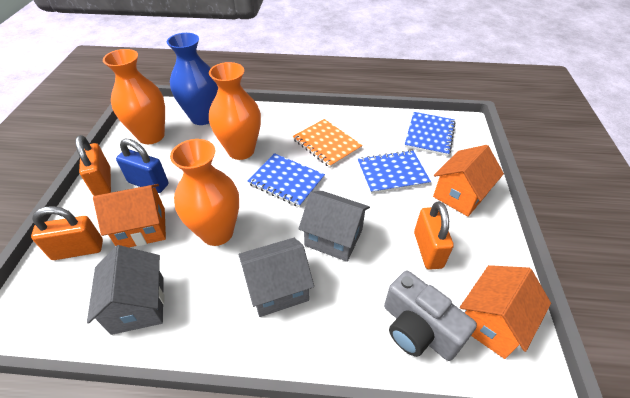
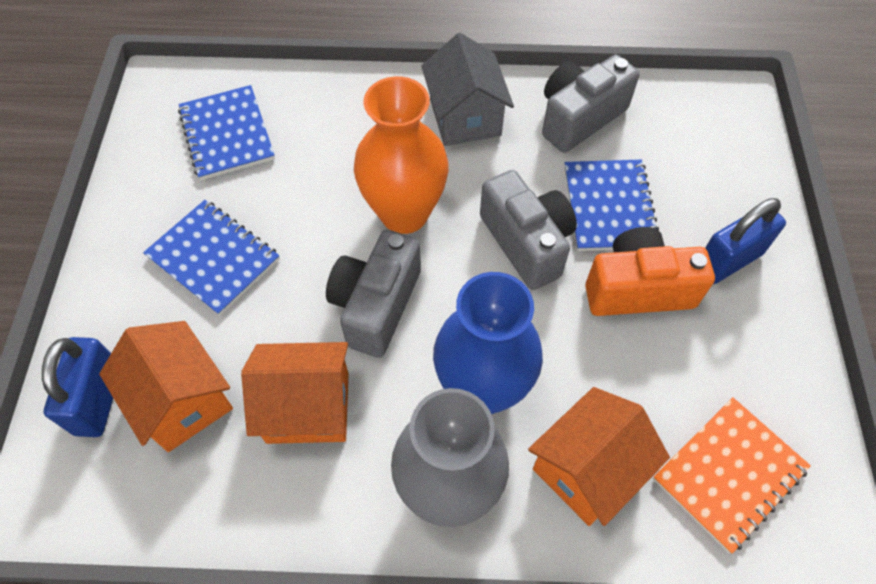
blue padlock: 1 -> 2
grey camera: 1 -> 3
grey house: 3 -> 1
grey vase: 0 -> 1
orange camera: 0 -> 1
orange padlock: 3 -> 0
orange vase: 3 -> 1

